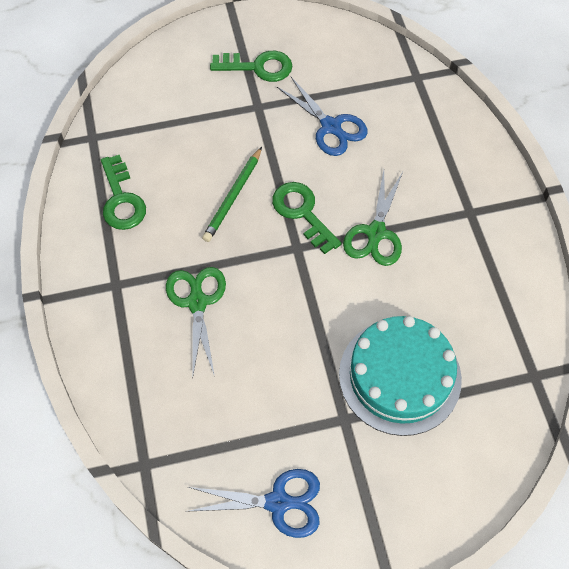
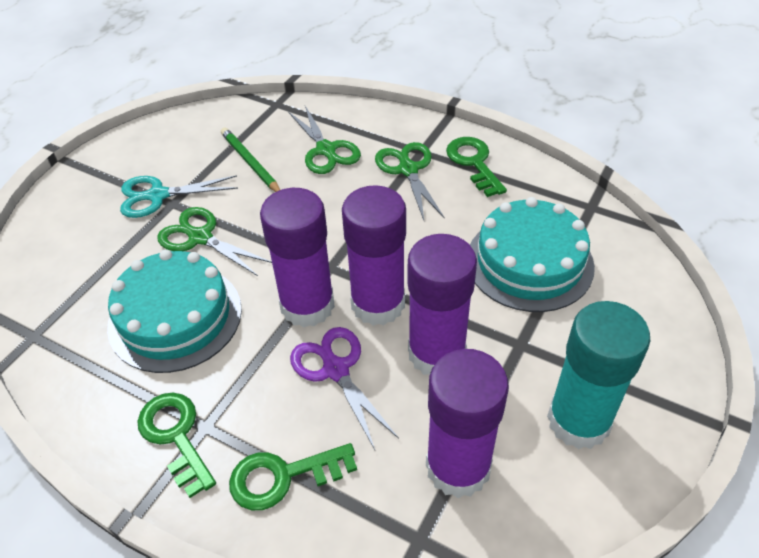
blue scissors: 2 -> 0
green scissors: 2 -> 3
purple glue stick: 0 -> 4
purple scissors: 0 -> 1
turquoise cake: 1 -> 2
turquoise glue stick: 0 -> 1
turquoise scissors: 0 -> 1

